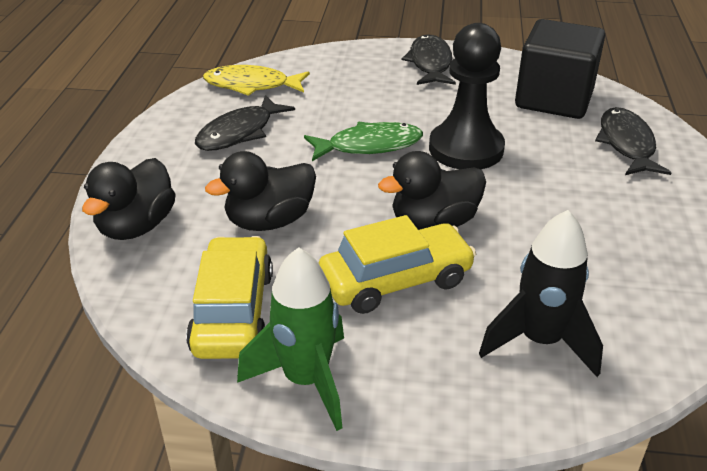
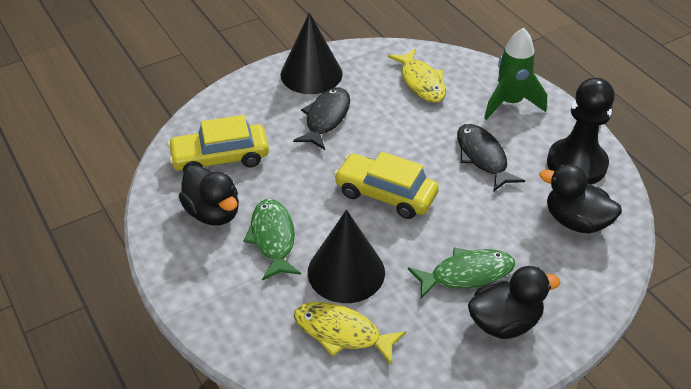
black cone: 0 -> 2
black cube: 1 -> 0
black fish: 3 -> 2
black rocket: 1 -> 0
green fish: 1 -> 2
yellow fish: 1 -> 2

